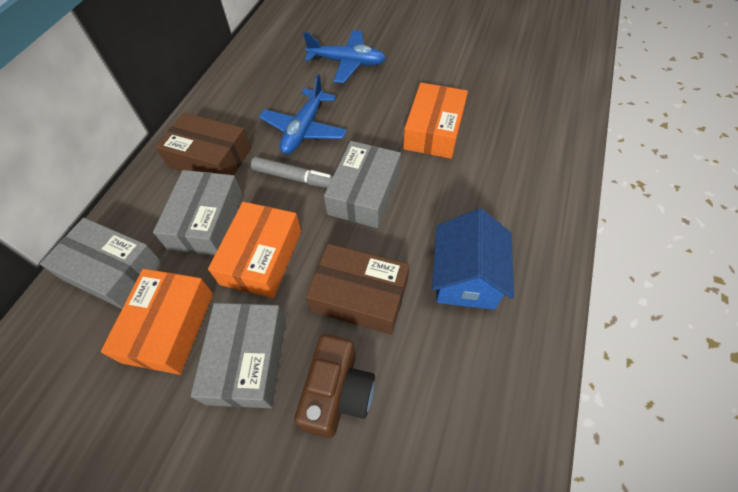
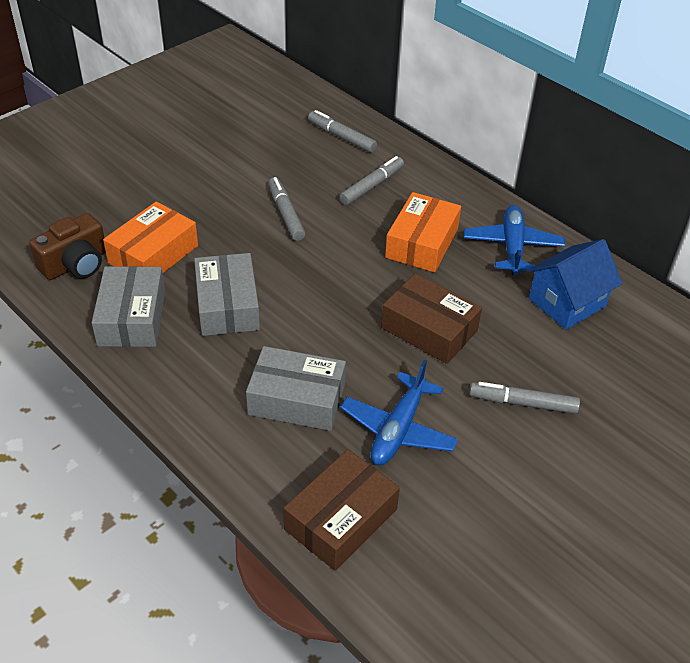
grey box: 4 -> 3
grey marker: 1 -> 4
orange box: 3 -> 2

